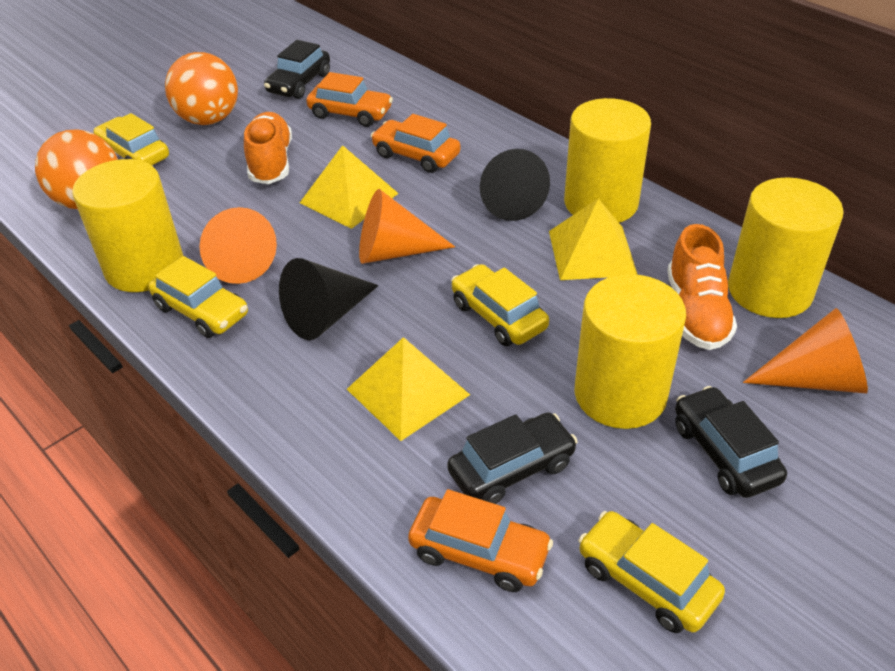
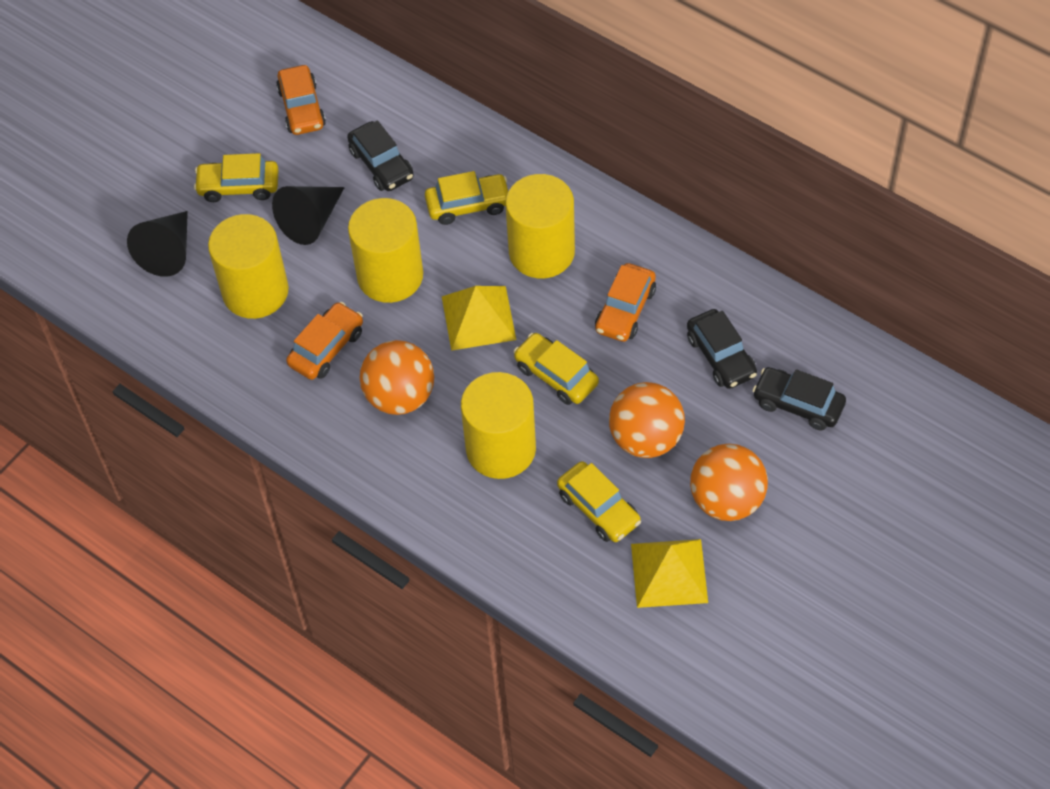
orange ball: 2 -> 3
orange cone: 3 -> 0
orange shoe: 2 -> 0
yellow pyramid: 3 -> 2

